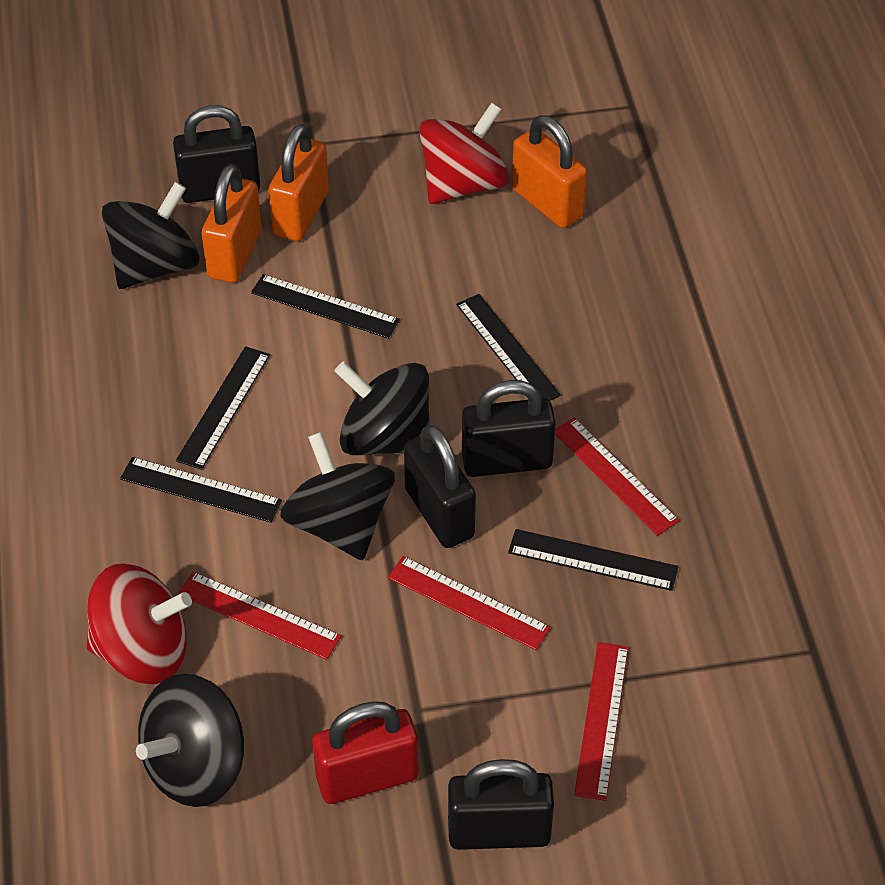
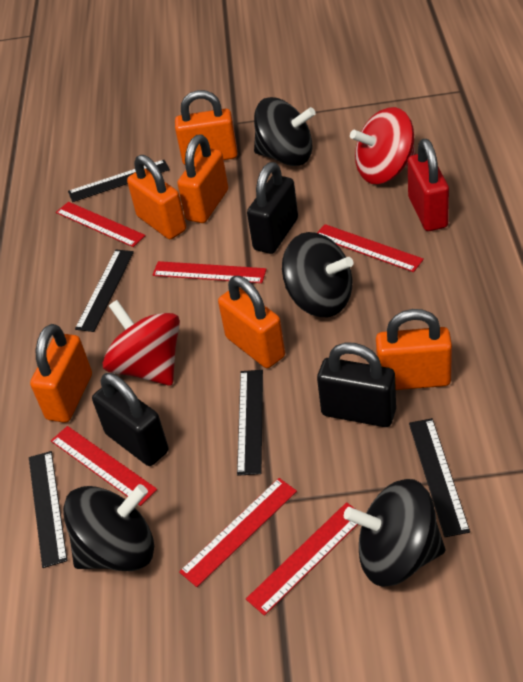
black padlock: 4 -> 3
orange padlock: 3 -> 6
red ruler: 4 -> 6

